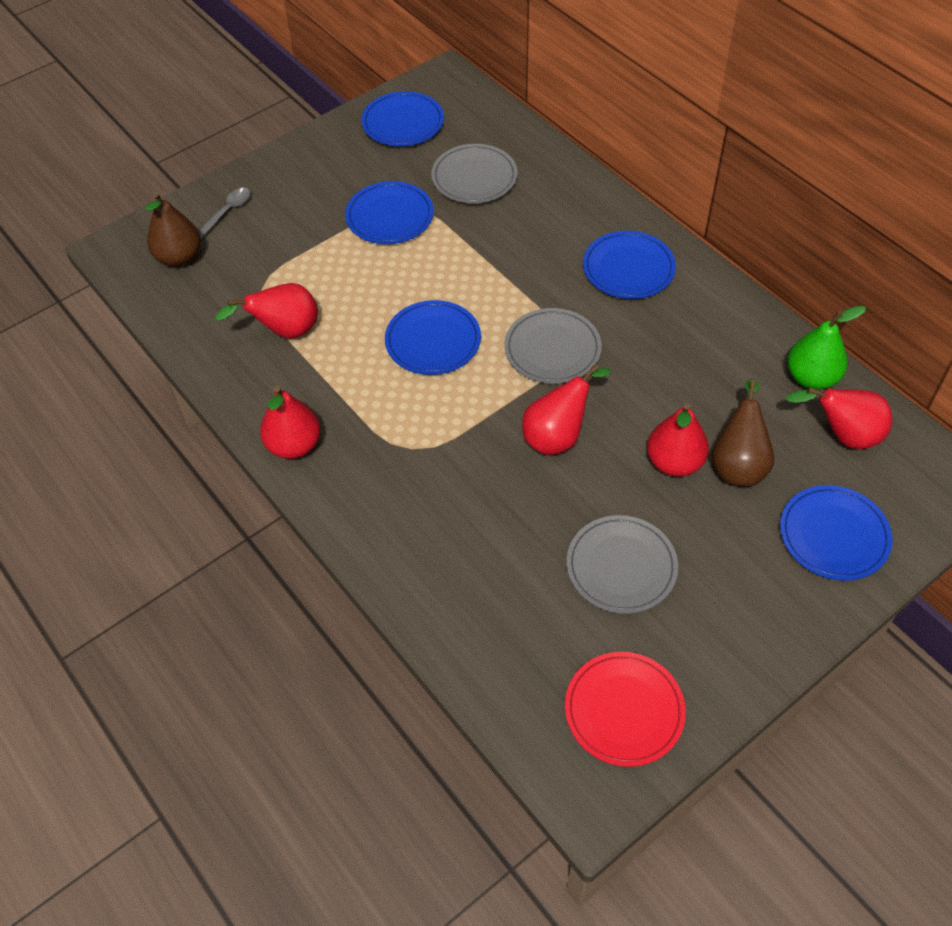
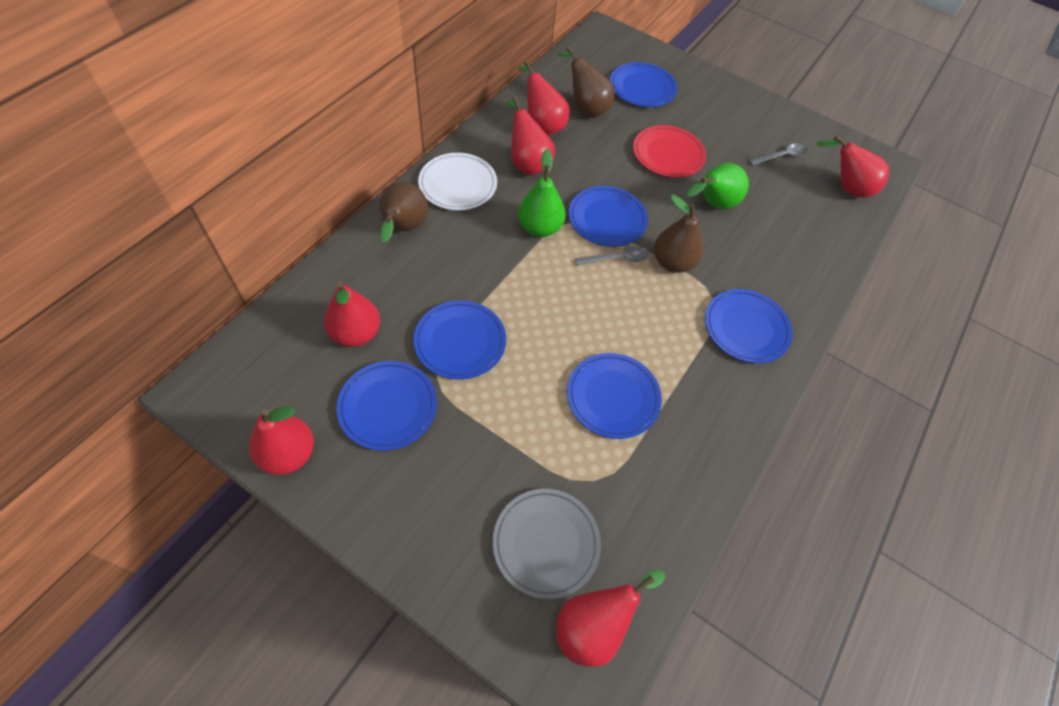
blue plate: 5 -> 6
brown pear: 2 -> 3
green pear: 1 -> 2
grey plate: 3 -> 1
grey spoon: 1 -> 2
red pear: 5 -> 6
white plate: 0 -> 1

